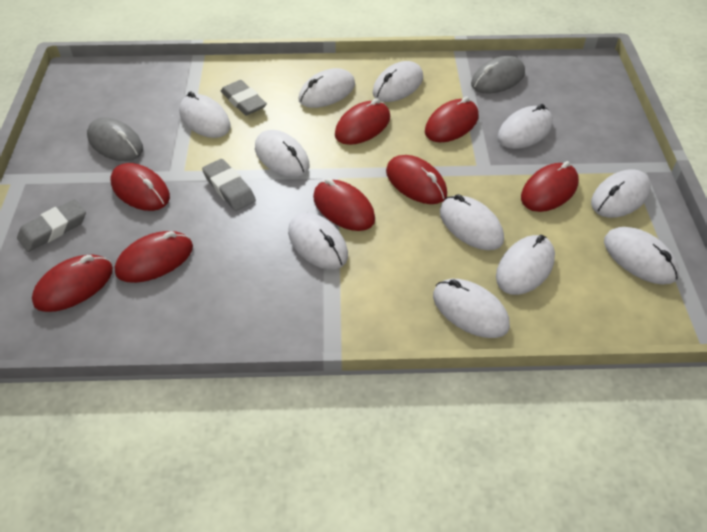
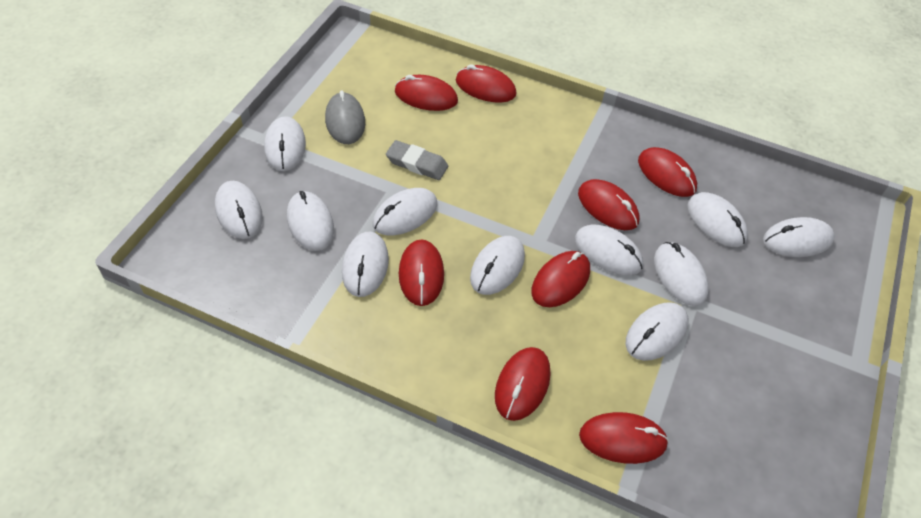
grey eraser: 3 -> 1
grey mouse: 2 -> 1

